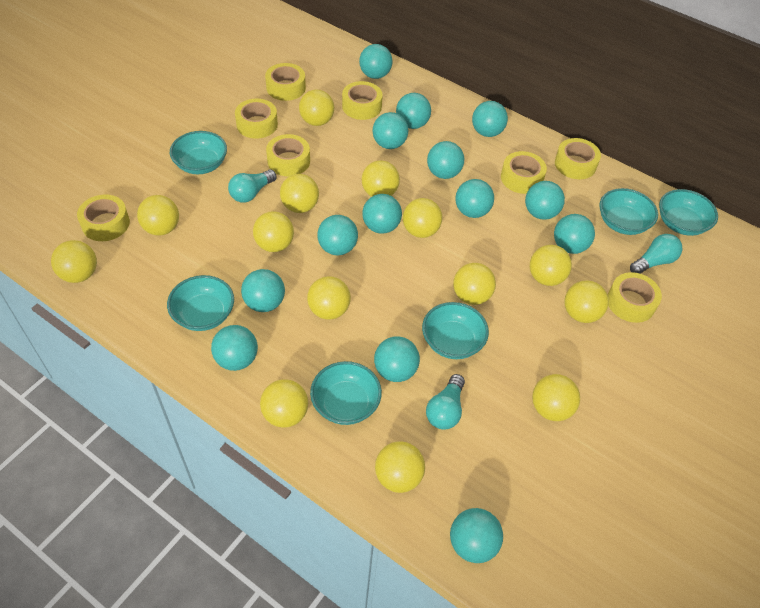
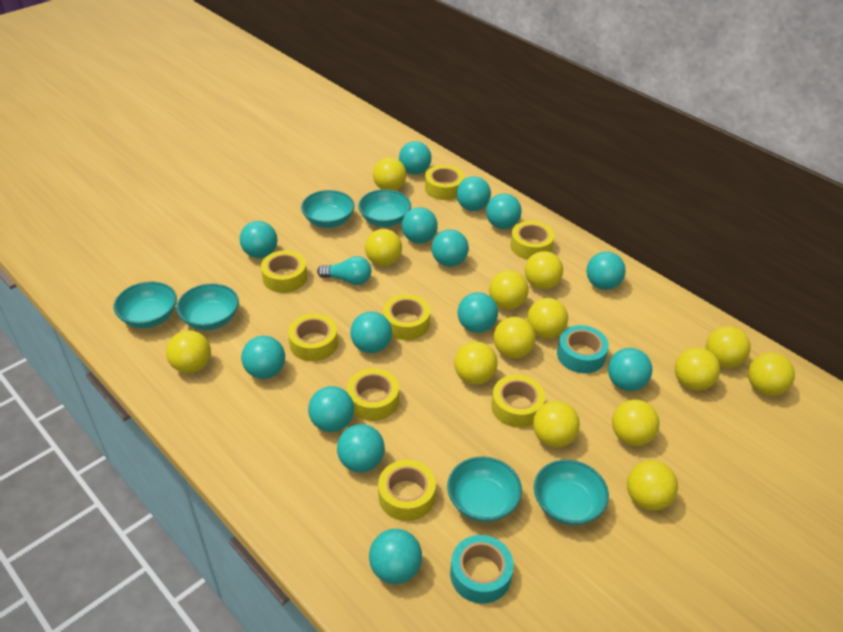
turquoise light bulb: 3 -> 1
turquoise tape: 0 -> 2

